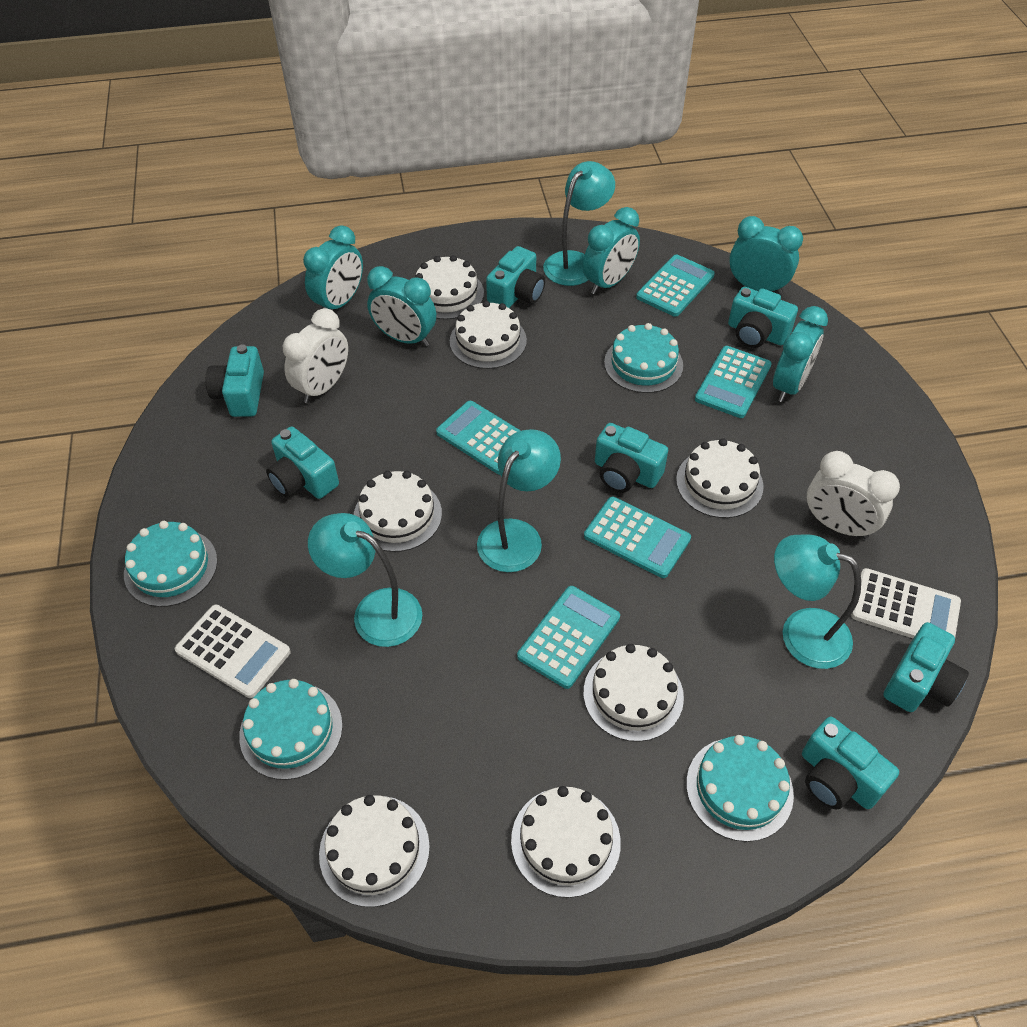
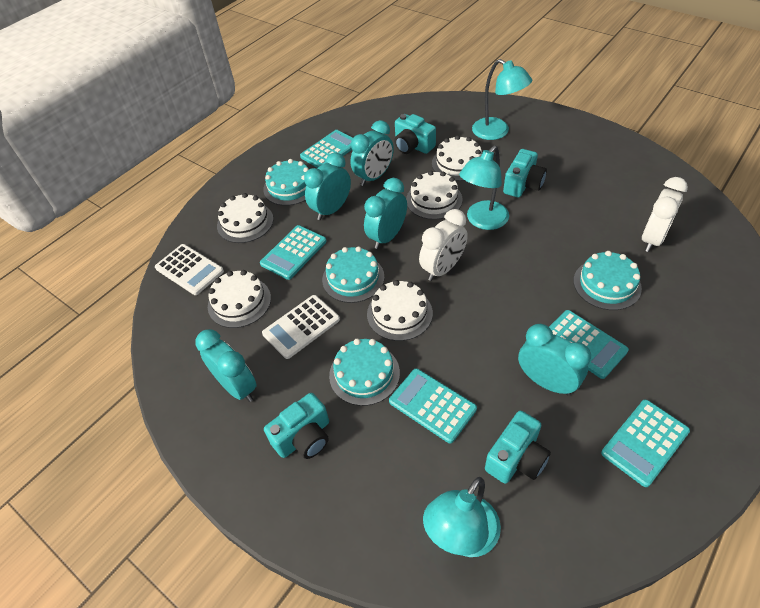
turquoise camera: 7 -> 4
turquoise lamp: 4 -> 3
white cake: 7 -> 5

